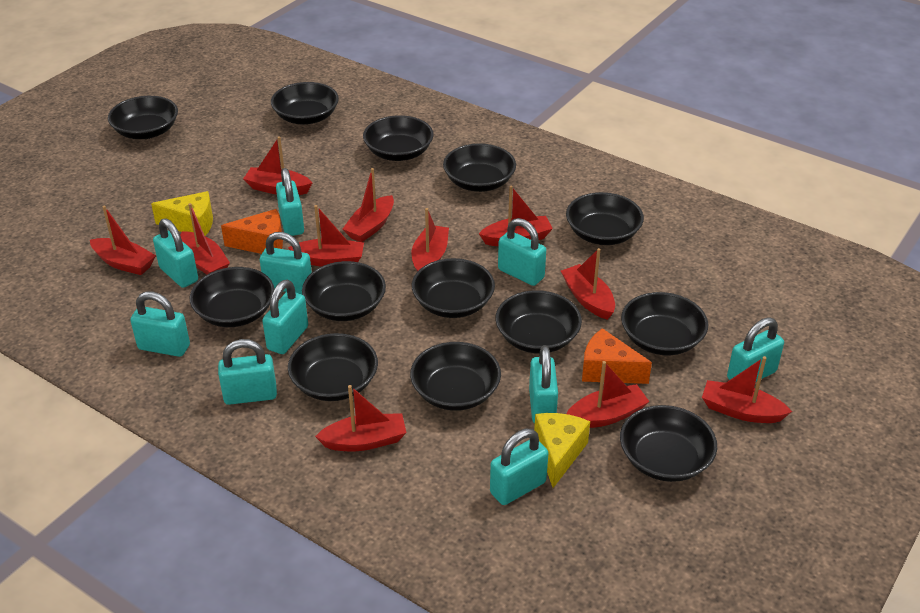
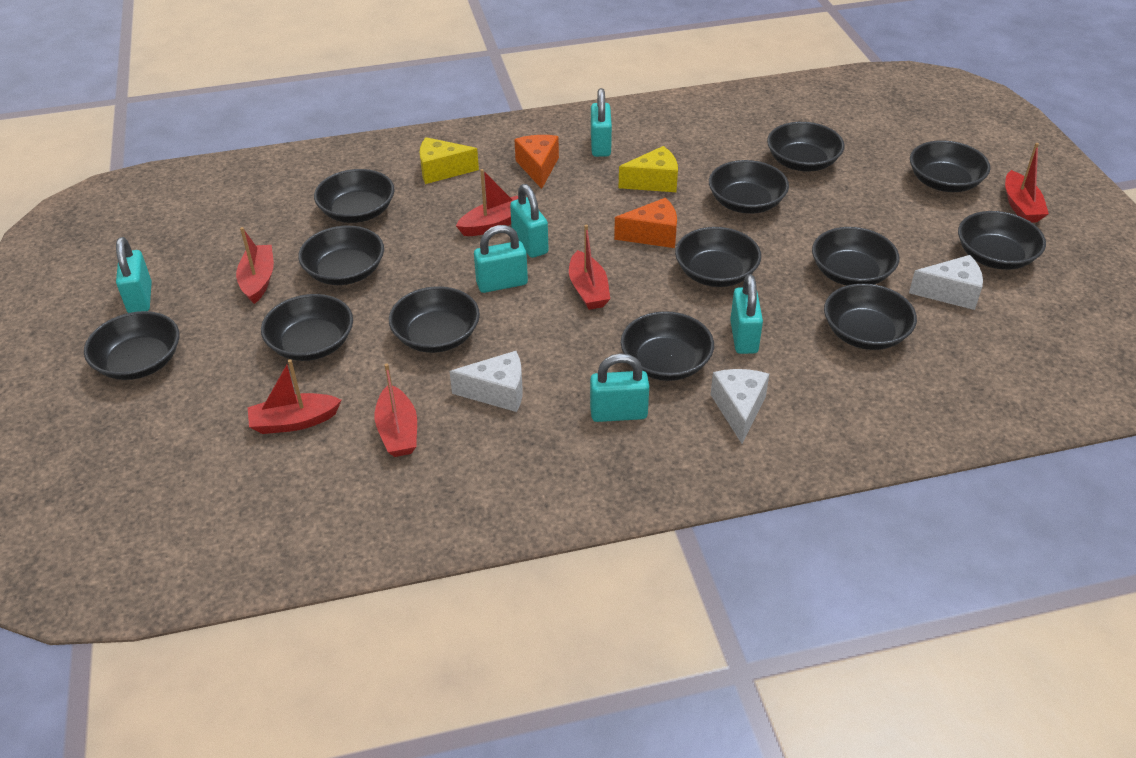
red boat: 11 -> 6
turquoise padlock: 10 -> 6
white cheese: 0 -> 3

